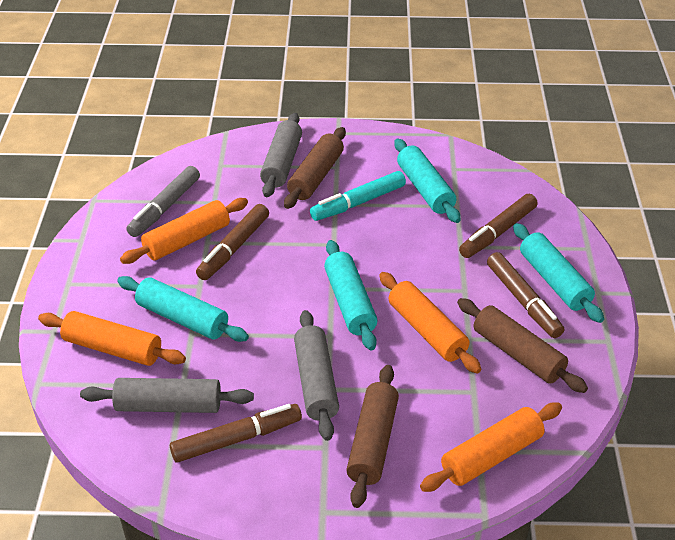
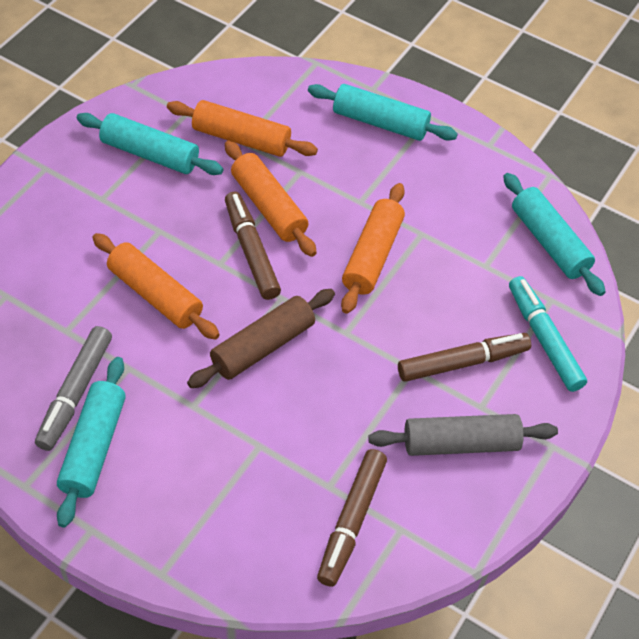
brown marker: 4 -> 3
brown rolling pin: 3 -> 1
grey rolling pin: 3 -> 1

